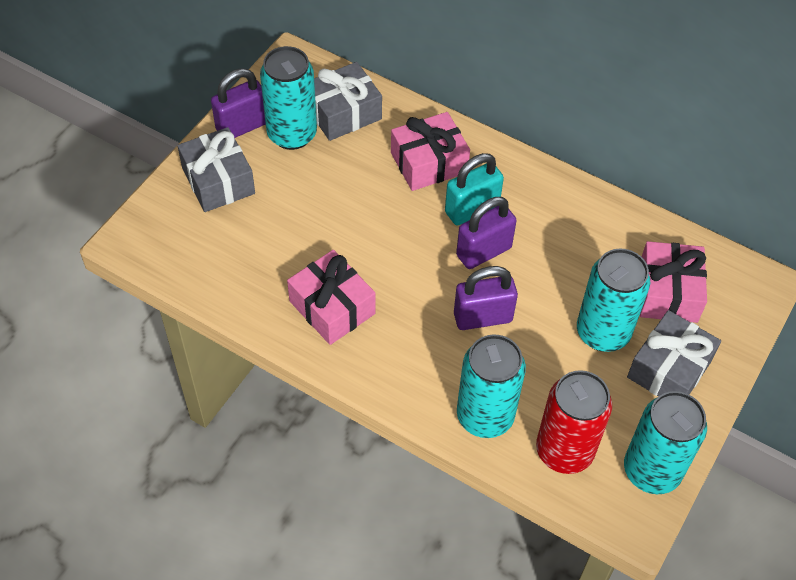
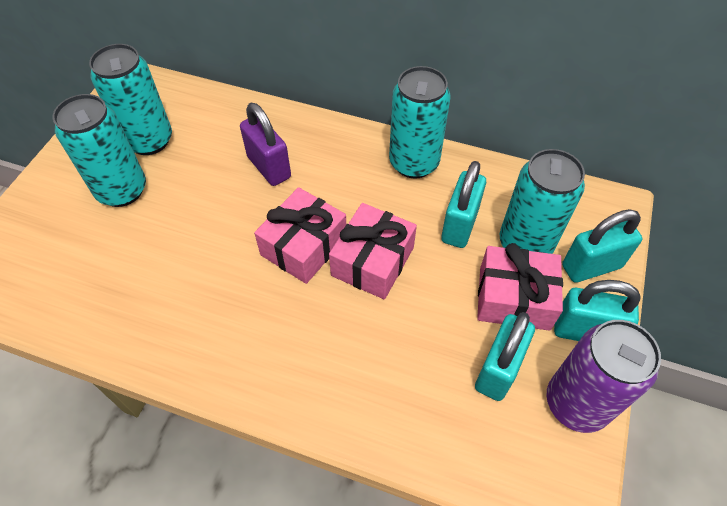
grey gift: 3 -> 0
purple can: 0 -> 1
purple padlock: 3 -> 1
red can: 1 -> 0
turquoise padlock: 1 -> 4

